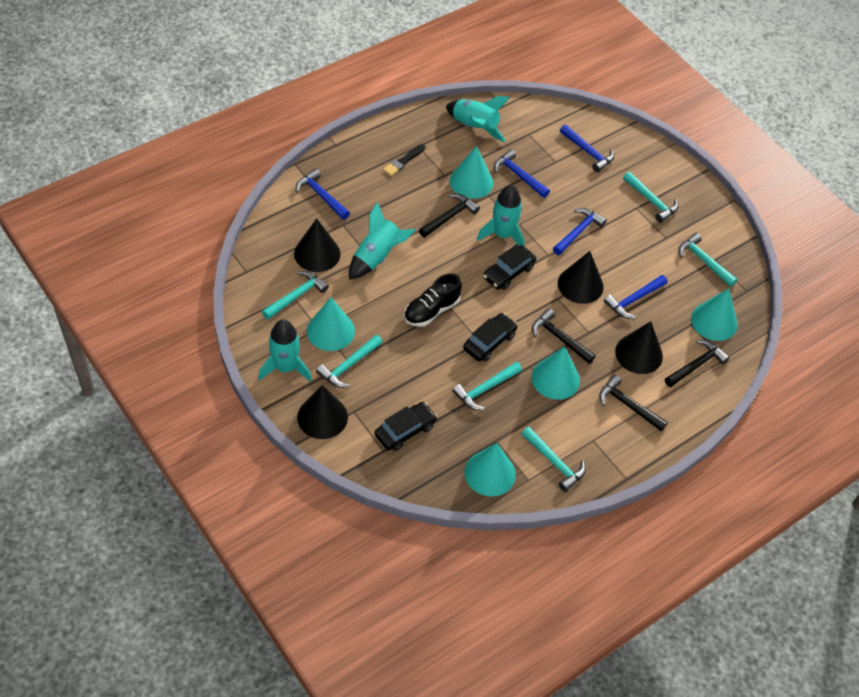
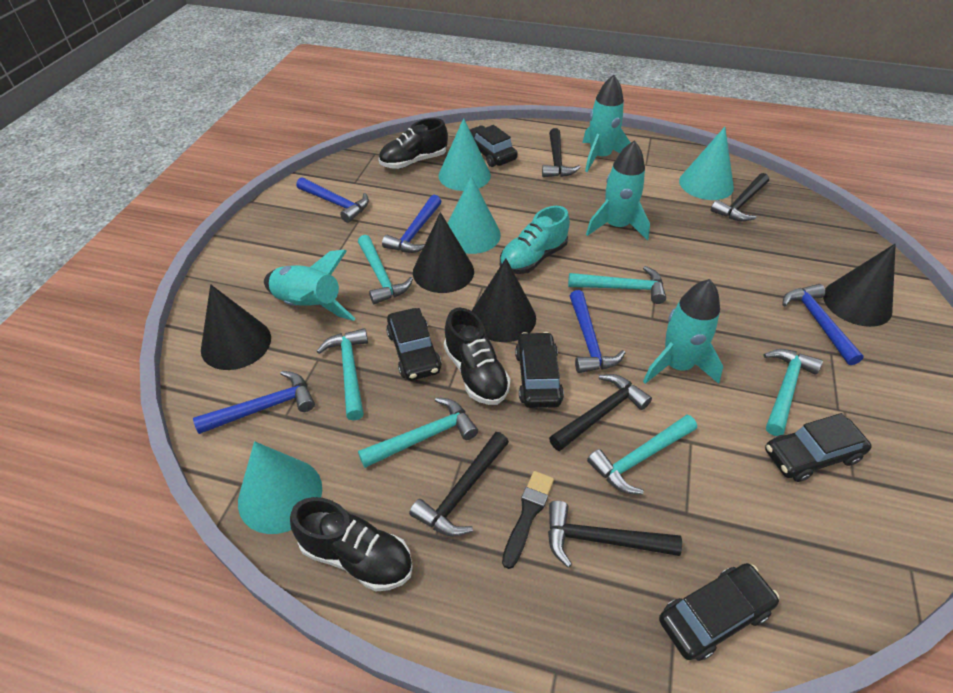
black car: 3 -> 5
black hammer: 4 -> 5
black shoe: 1 -> 3
turquoise cone: 5 -> 4
turquoise shoe: 0 -> 1

